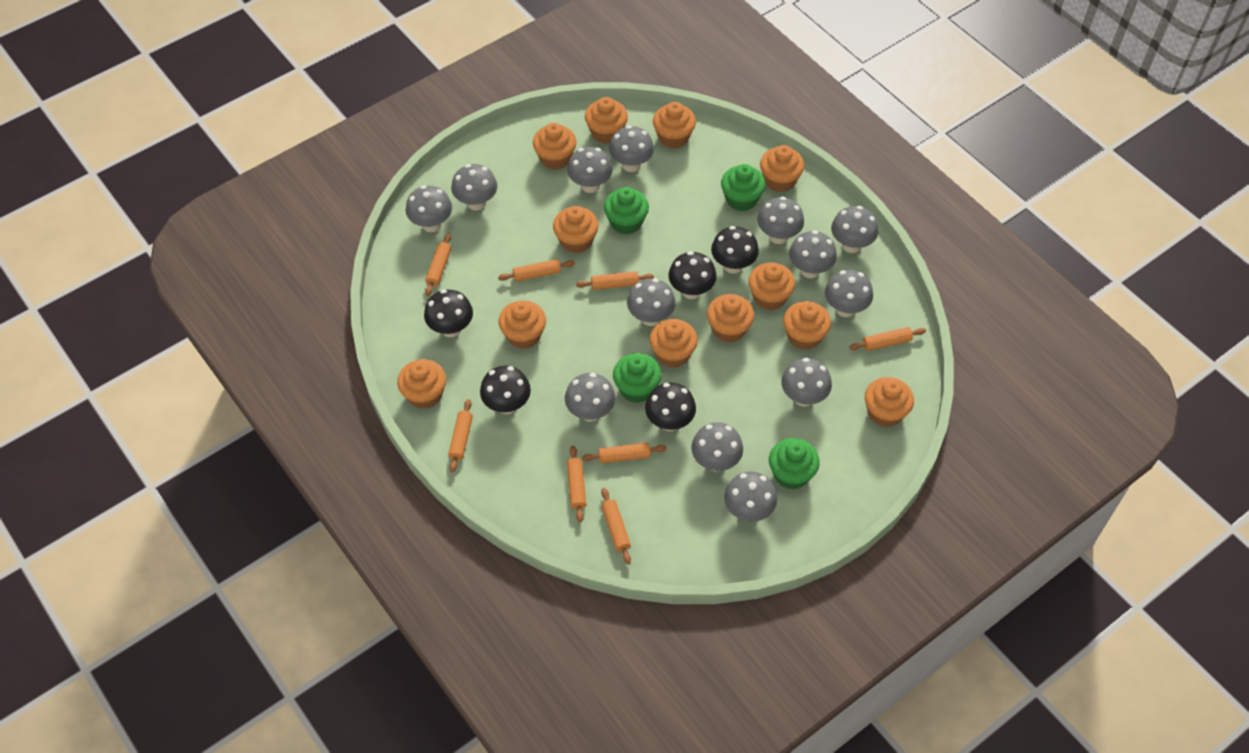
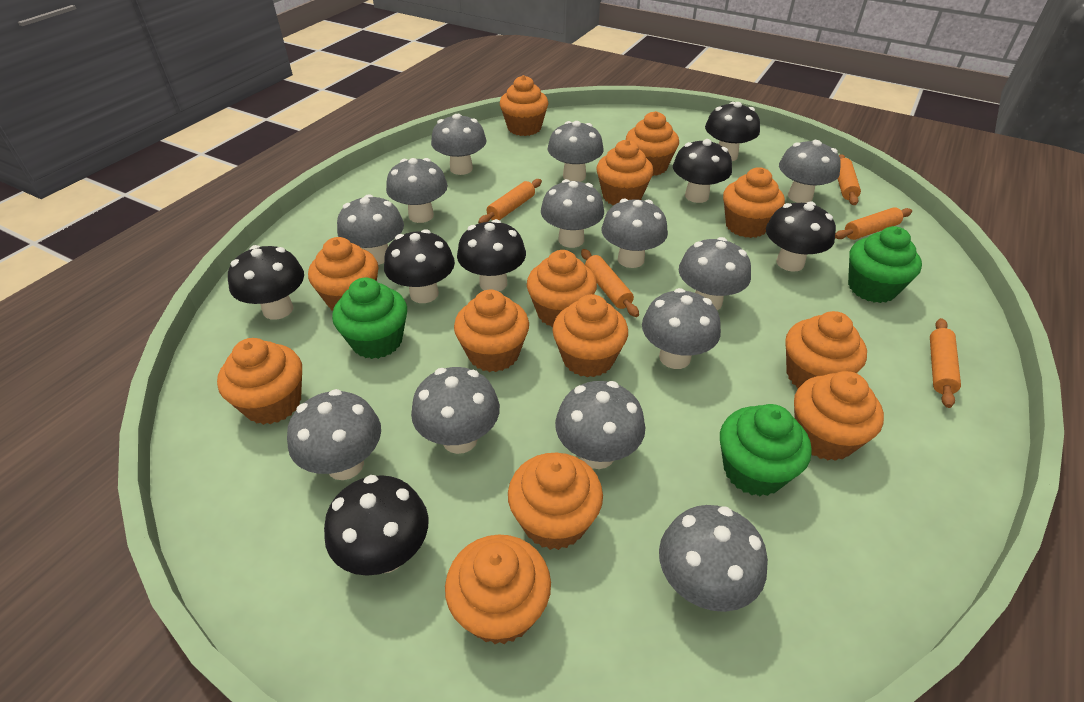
black mushroom: 5 -> 7
green cupcake: 4 -> 3
orange cupcake: 12 -> 13
orange rolling pin: 8 -> 5

